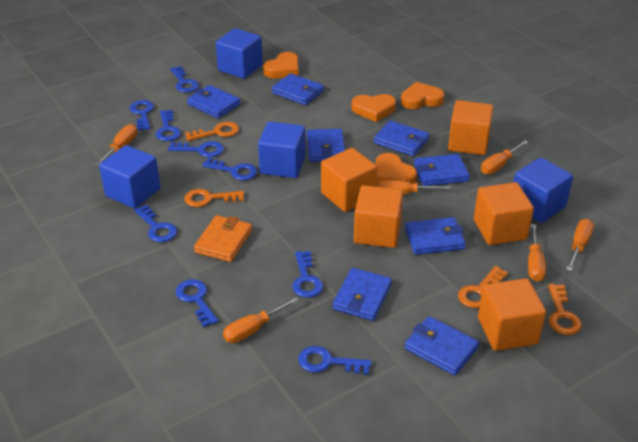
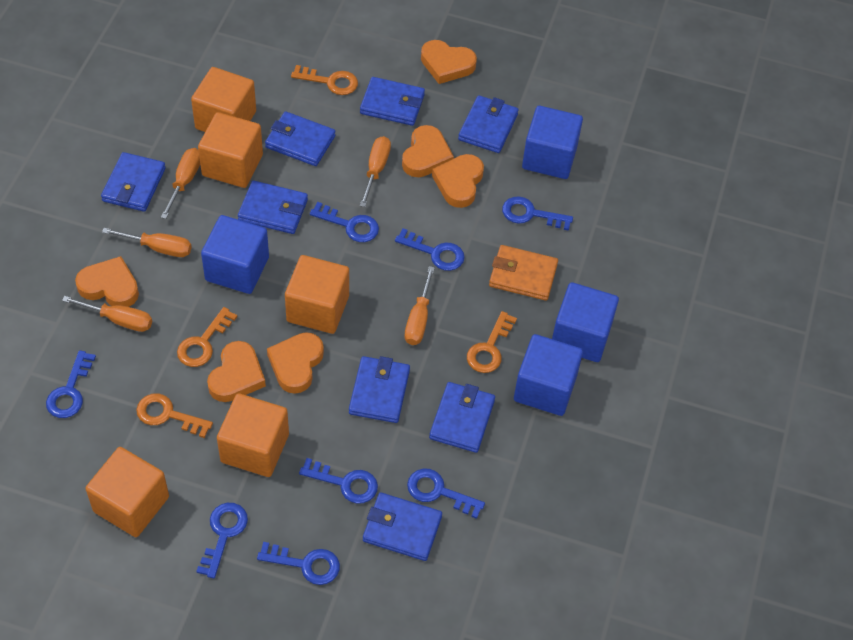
blue key: 9 -> 8
orange heart: 4 -> 6
orange screwdriver: 6 -> 5

